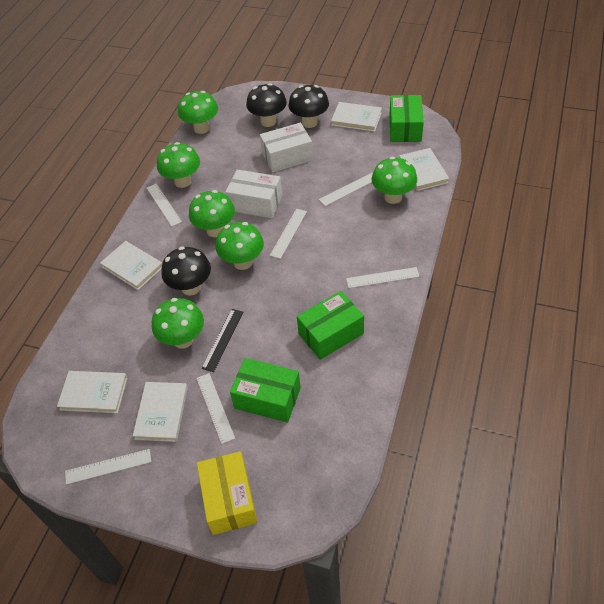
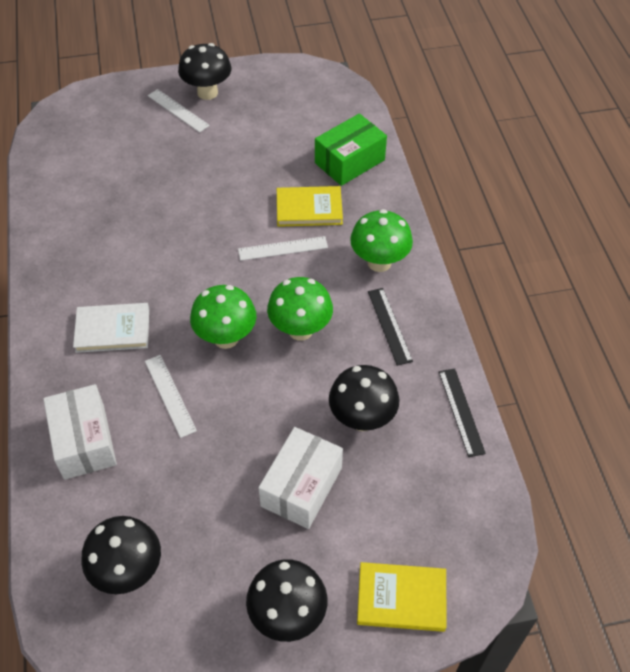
black mushroom: 3 -> 4
black ruler: 1 -> 2
green box: 3 -> 1
green mushroom: 6 -> 3
white book: 5 -> 1
white ruler: 6 -> 3
yellow book: 0 -> 2
yellow box: 1 -> 0

